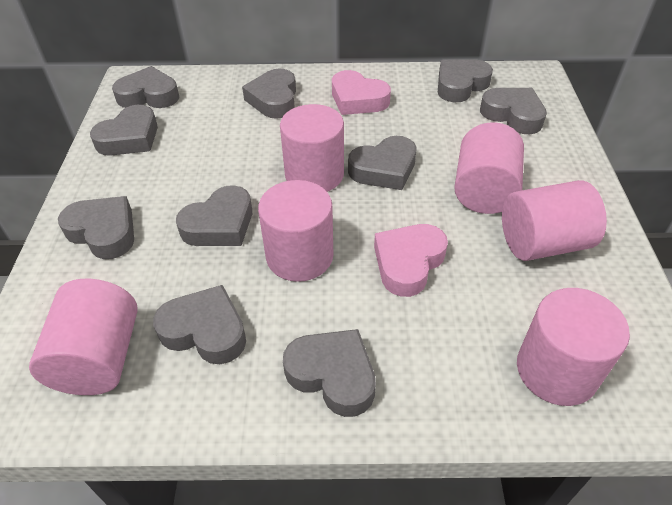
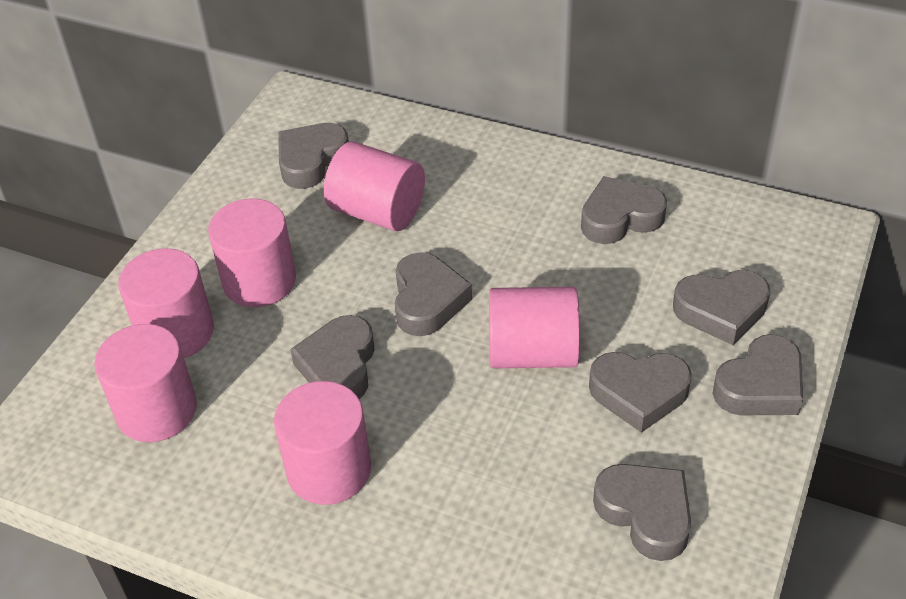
grey heart: 10 -> 8
pink heart: 2 -> 0

